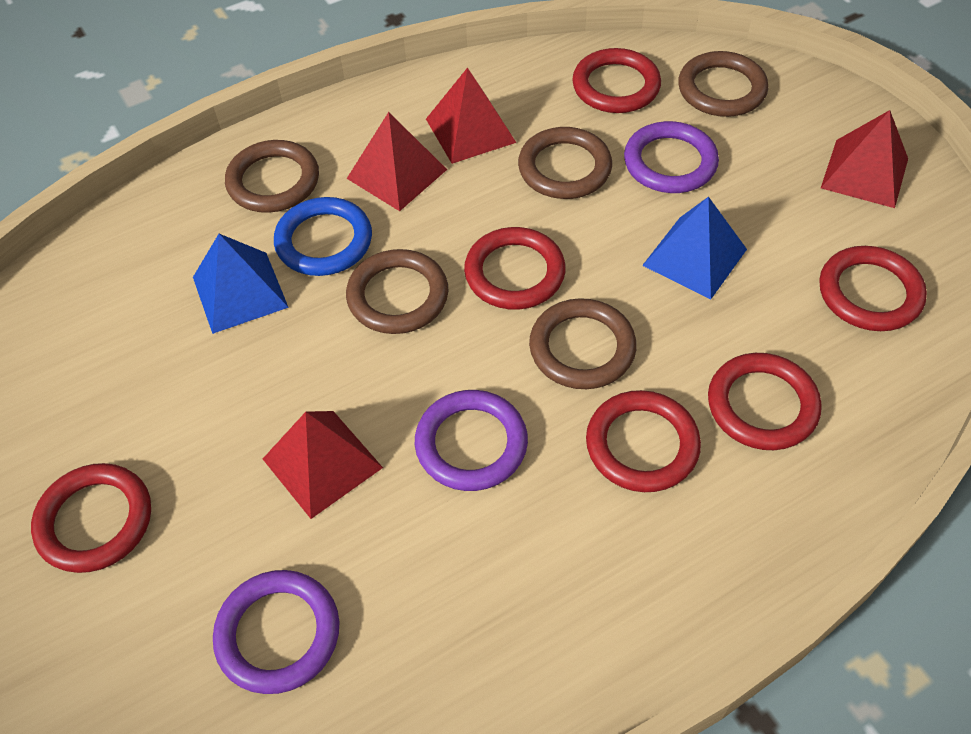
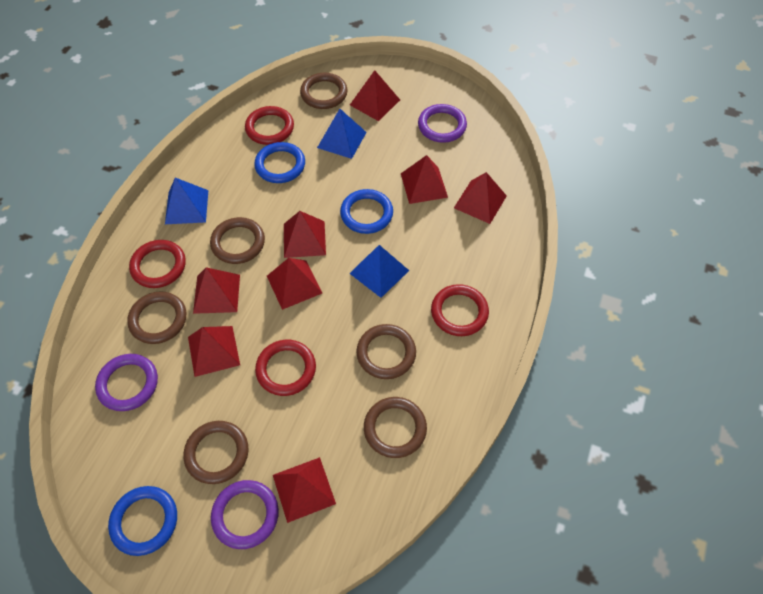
blue pyramid: 2 -> 3
blue ring: 1 -> 3
brown ring: 5 -> 6
red pyramid: 4 -> 8
red ring: 6 -> 4

